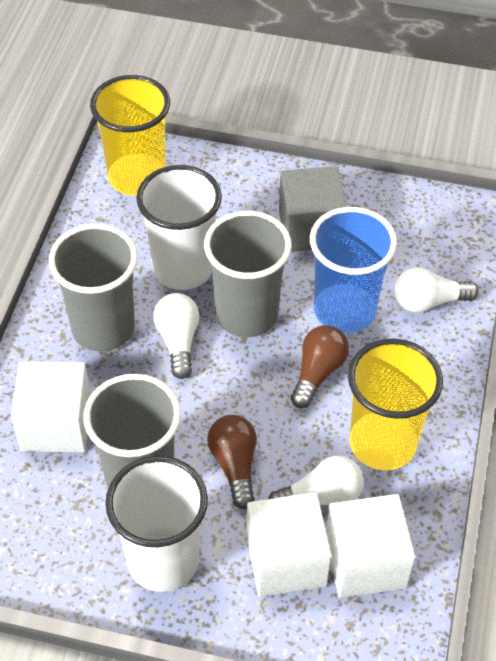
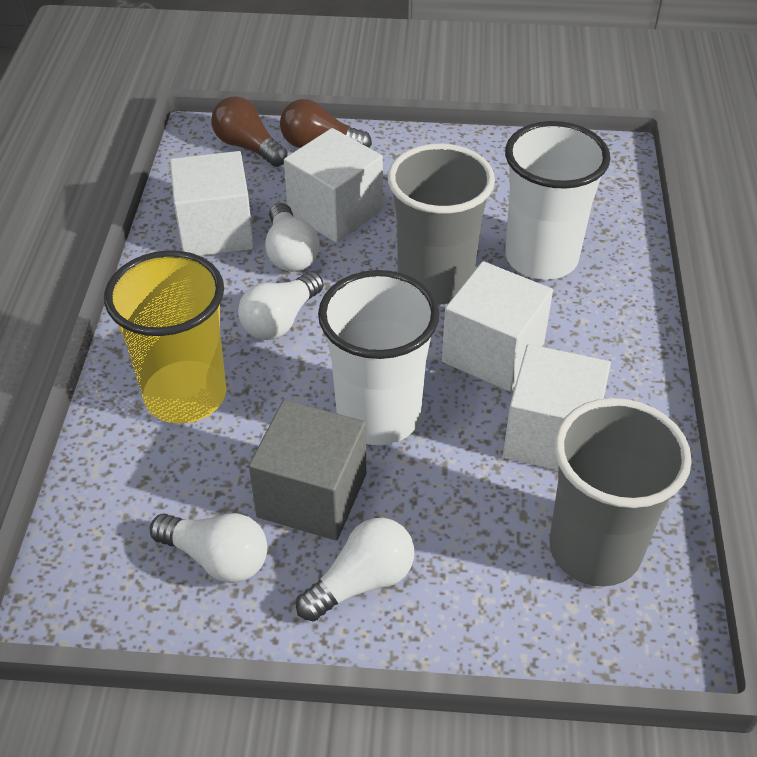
blue cup: 1 -> 0
grey cup: 3 -> 2
white cube: 3 -> 4
white light bulb: 3 -> 4
yellow cup: 2 -> 1

